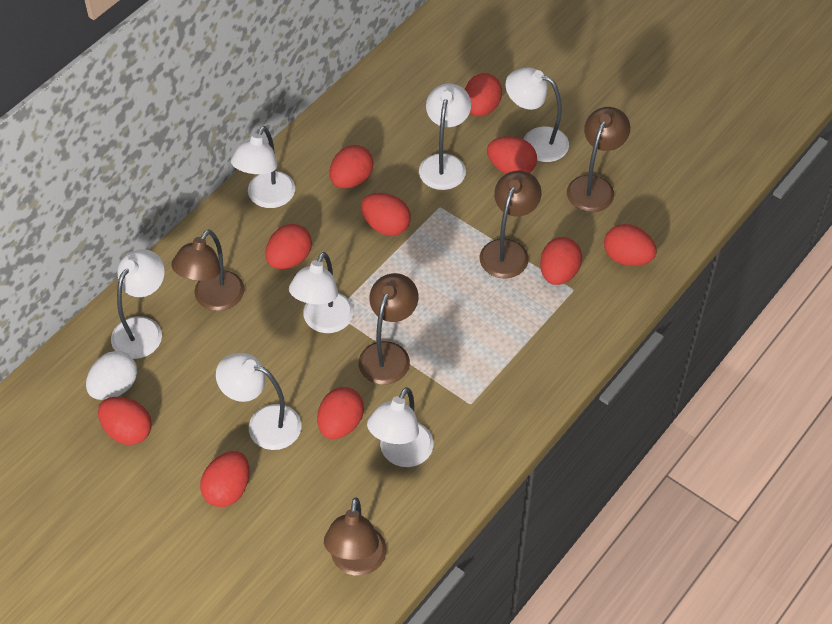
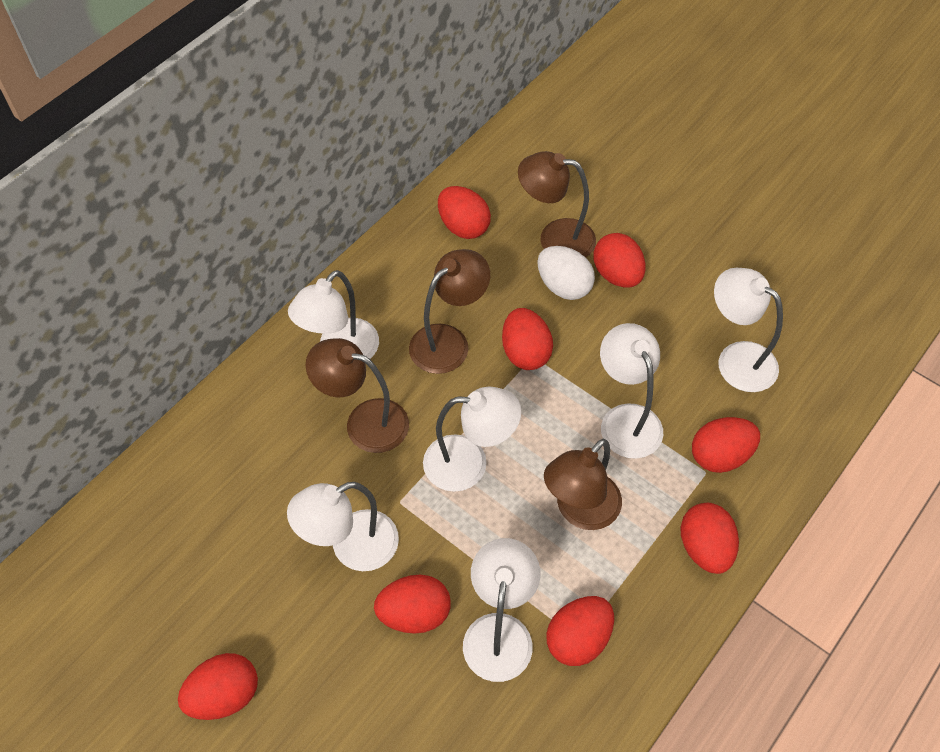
brown lamp: 5 -> 4
red egg: 10 -> 8
white lamp: 7 -> 6

